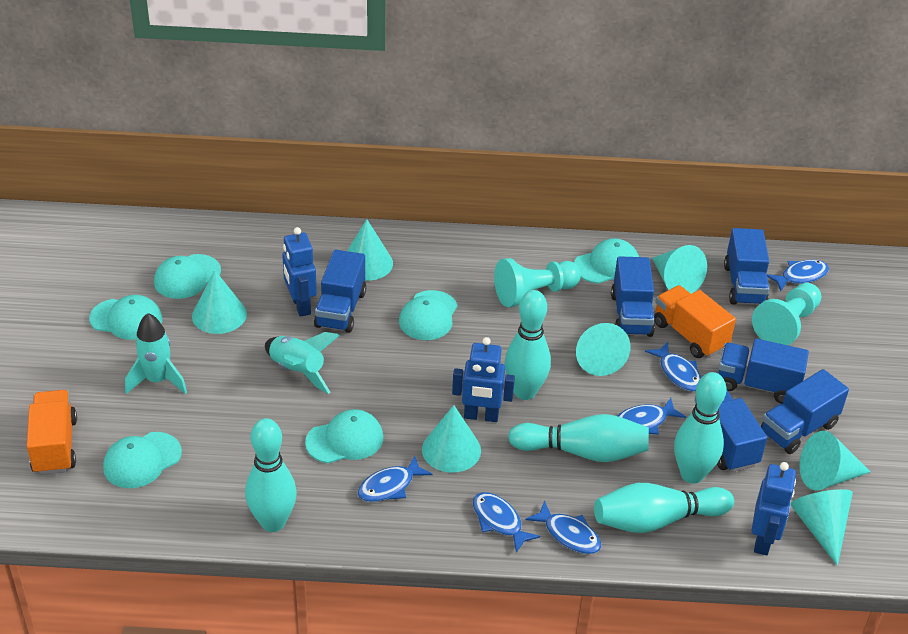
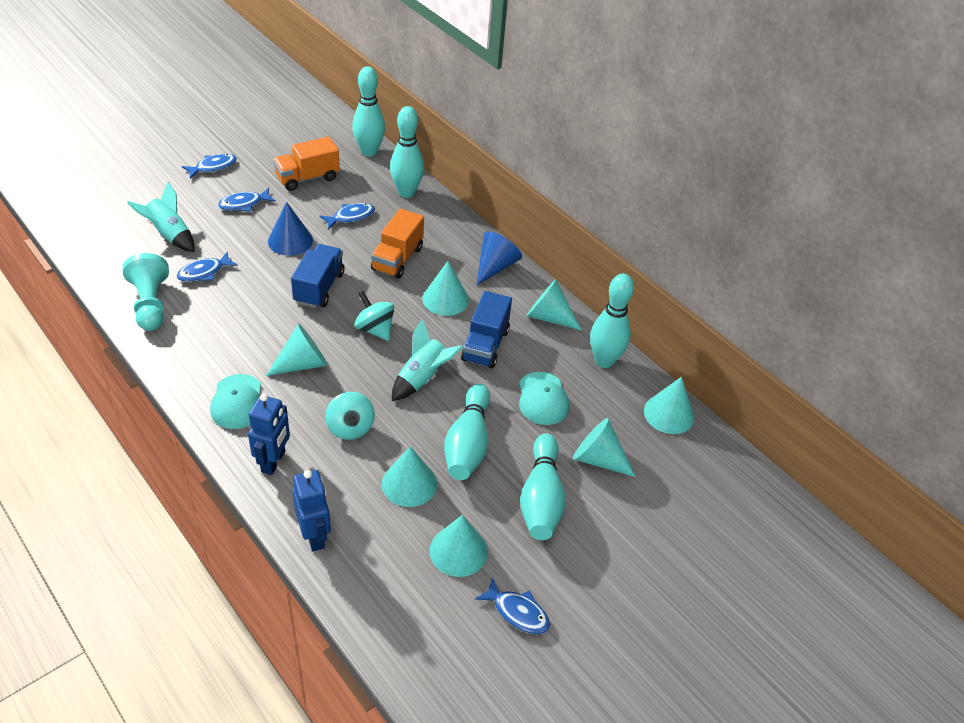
blue cone: 0 -> 2
blue fish: 6 -> 5
blue robot: 3 -> 2
blue truck: 6 -> 2
turquoise cap: 6 -> 2
turquoise pawn: 2 -> 1
turquoise spinning top: 0 -> 2

